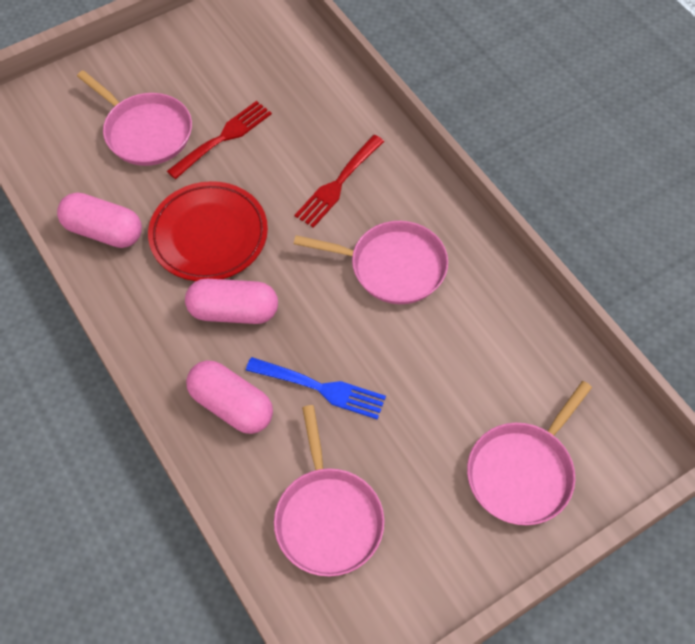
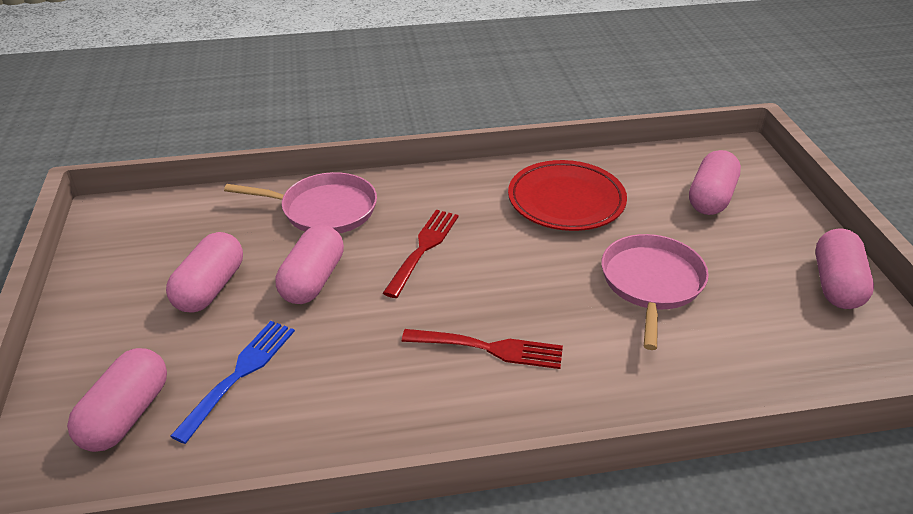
pink capsule: 3 -> 5
pink pan: 4 -> 2

